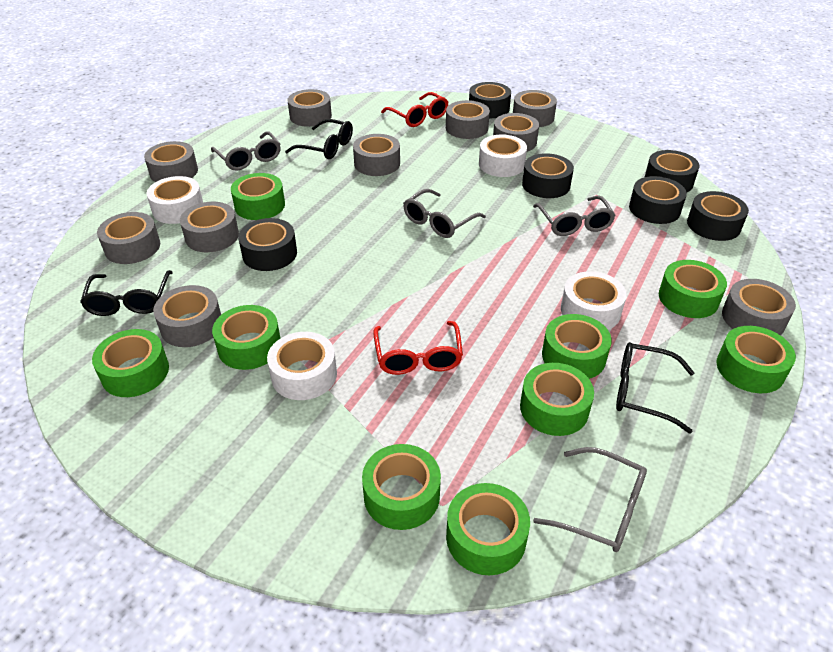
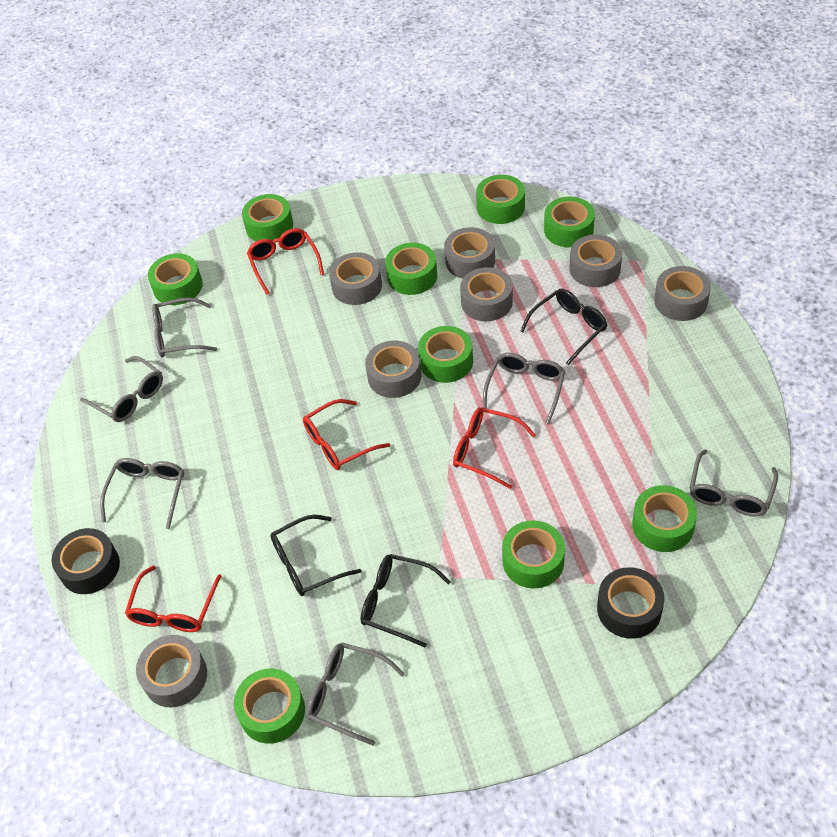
black tape: 6 -> 2
grey glasses: 4 -> 6
grey tape: 10 -> 7
red glasses: 2 -> 4
white tape: 4 -> 0

